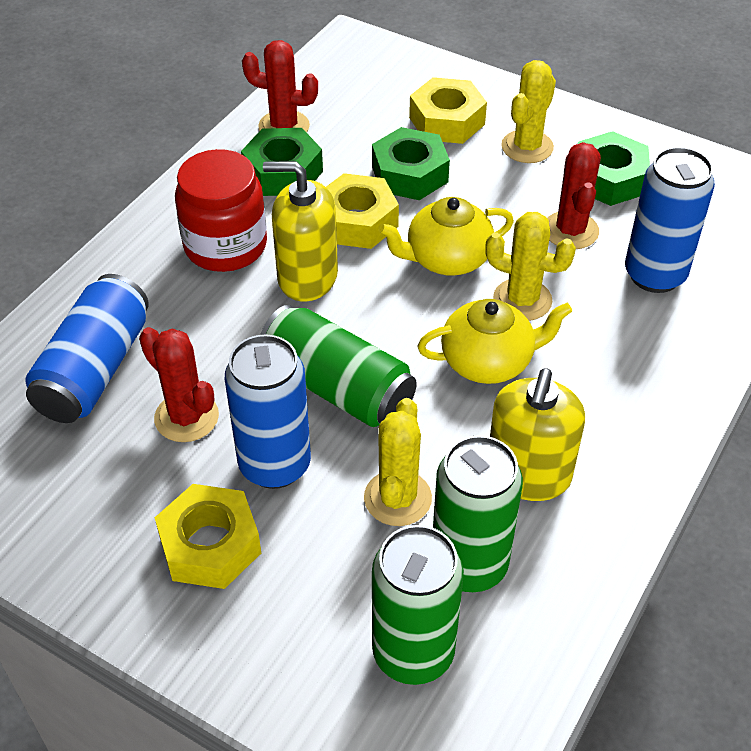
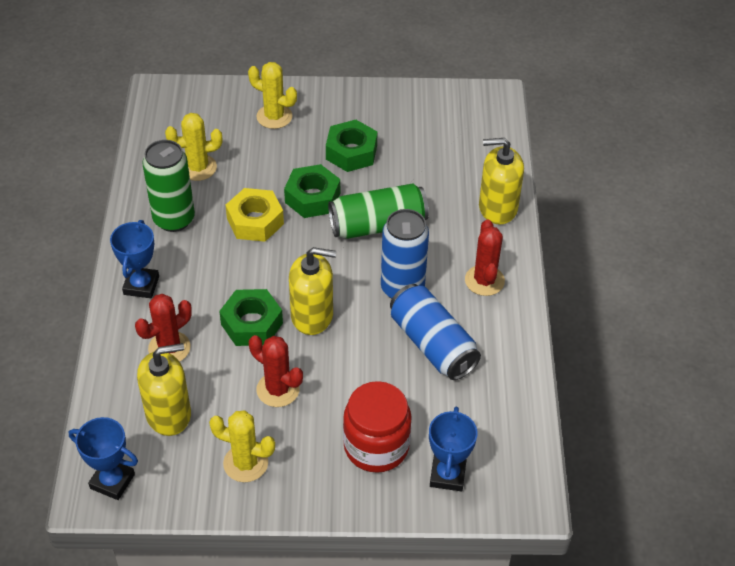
blue can: 3 -> 2
blue trophy: 0 -> 3
green can: 3 -> 2
yellow nut: 3 -> 1
yellow soap dispenser: 2 -> 3
yellow teapot: 2 -> 0

